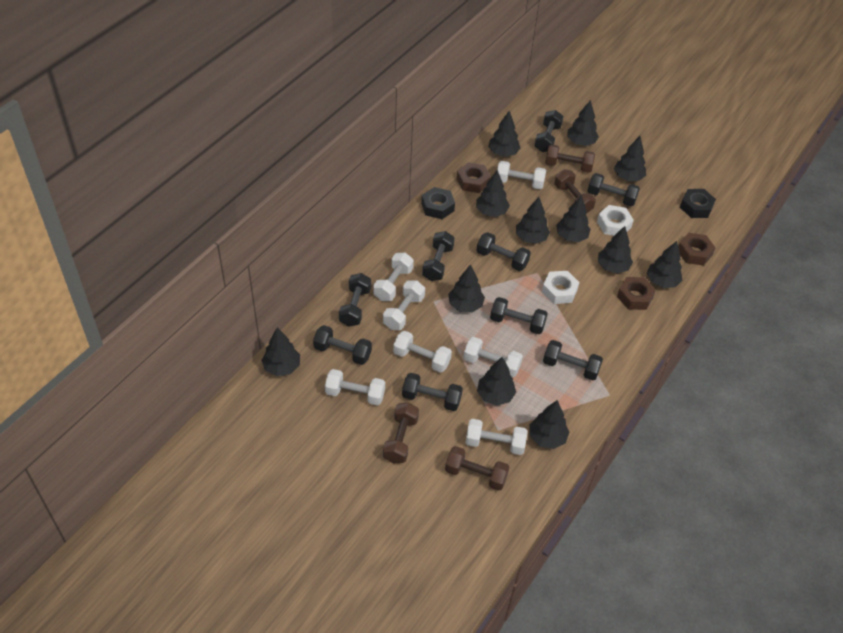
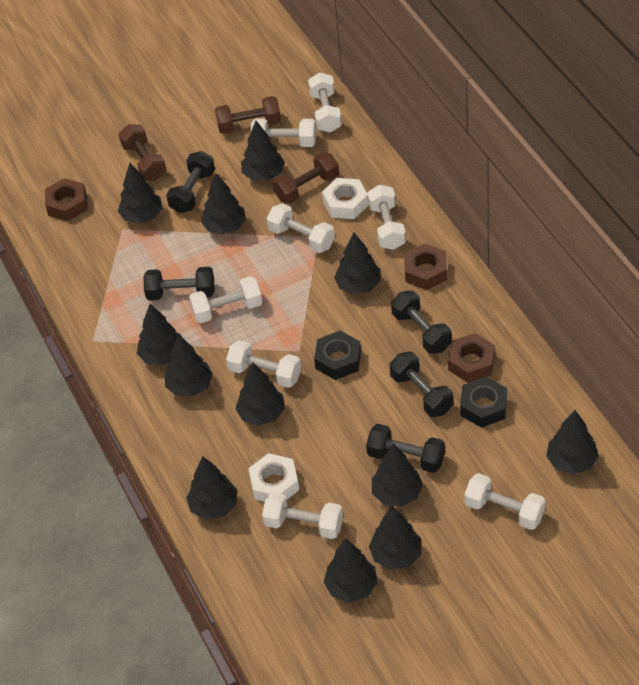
black dumbbell: 9 -> 5
brown dumbbell: 4 -> 3
white dumbbell: 7 -> 8

